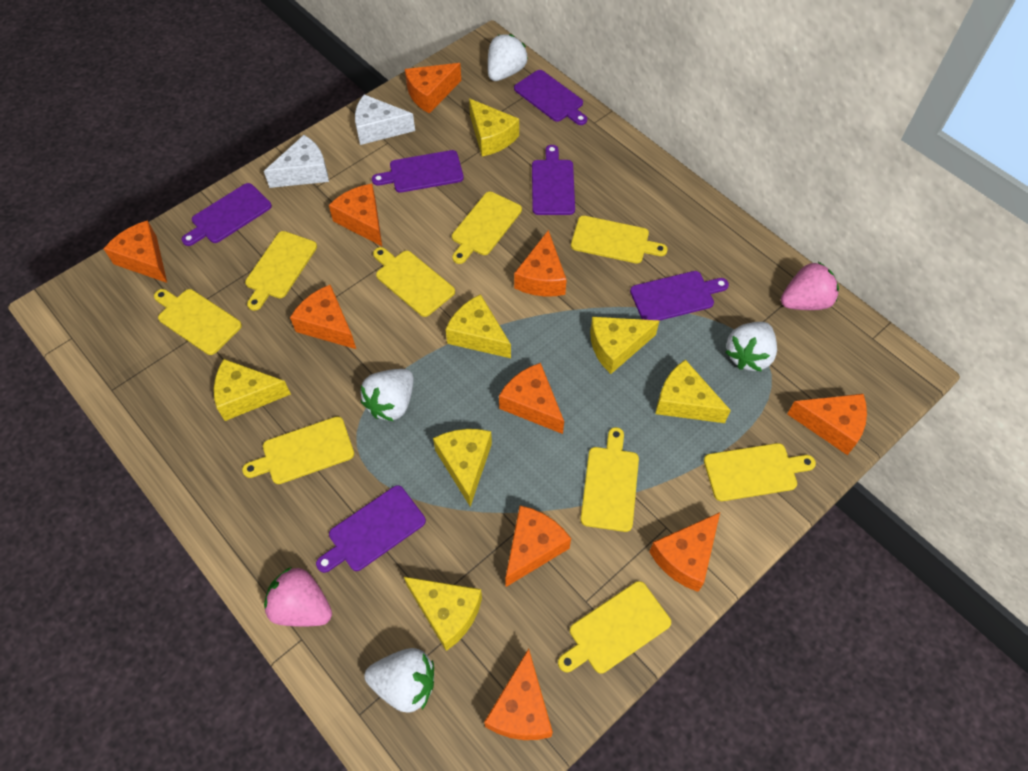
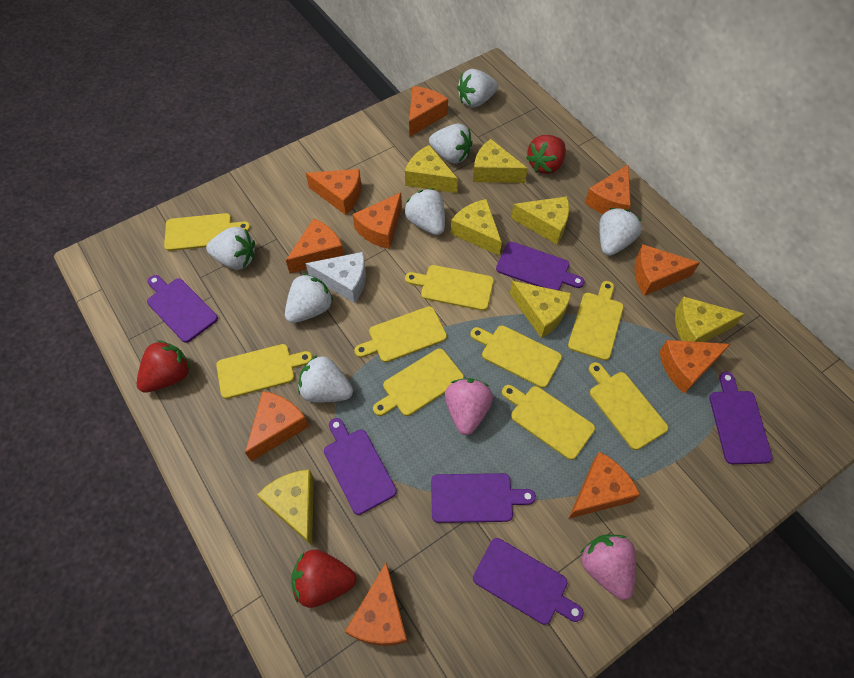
red strawberry: 0 -> 3
white cheese: 2 -> 1
white strawberry: 4 -> 7

